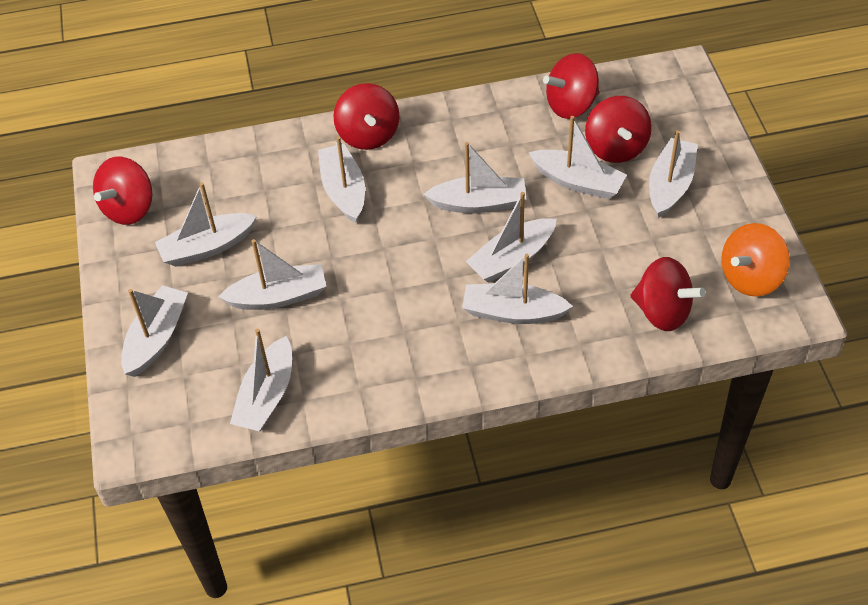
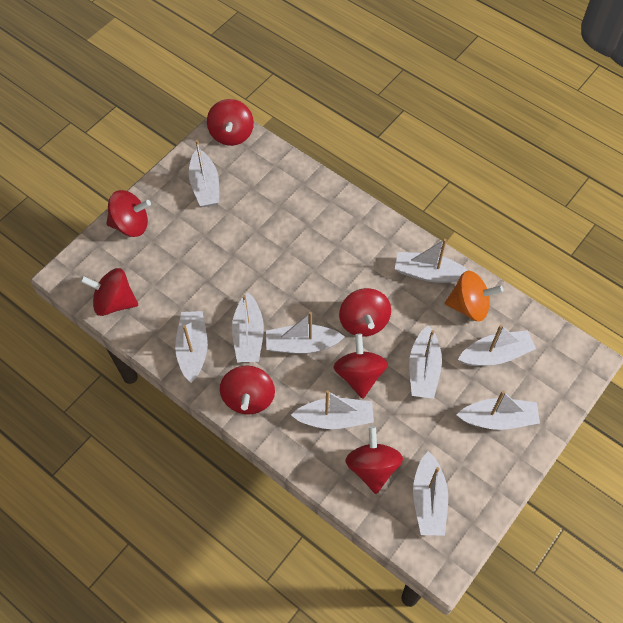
red spinning top: 5 -> 7

